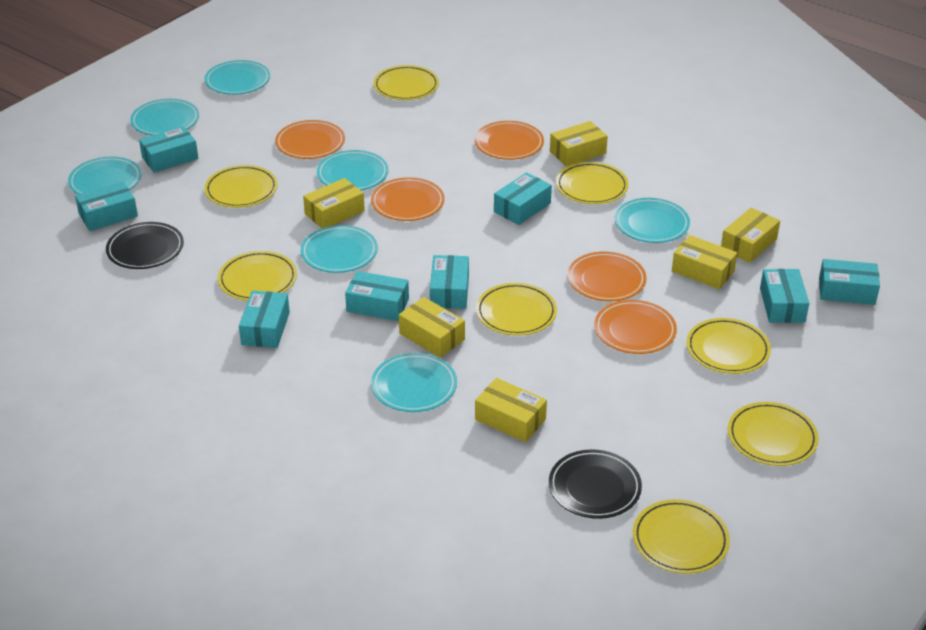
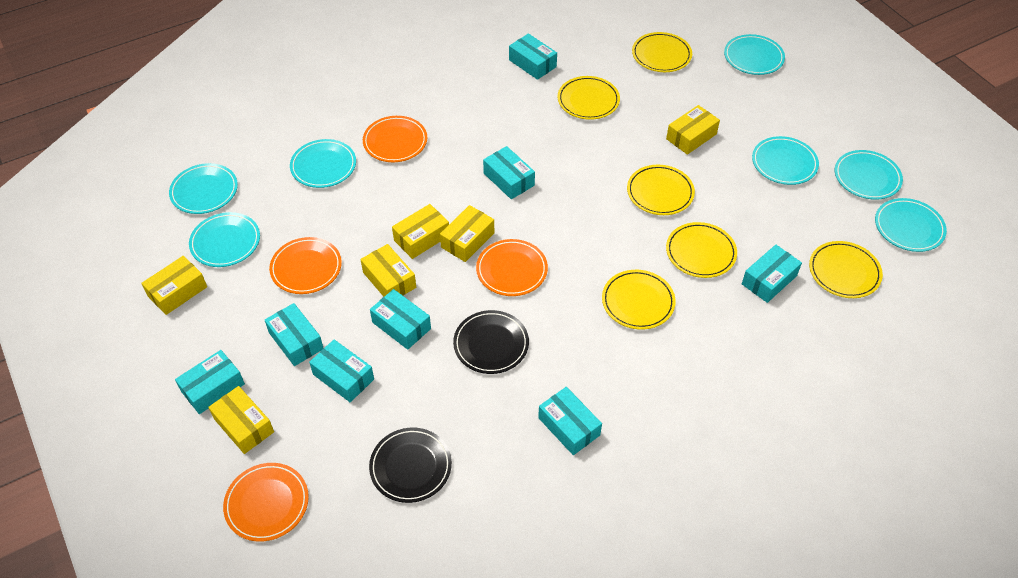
orange plate: 5 -> 4
yellow plate: 8 -> 6

